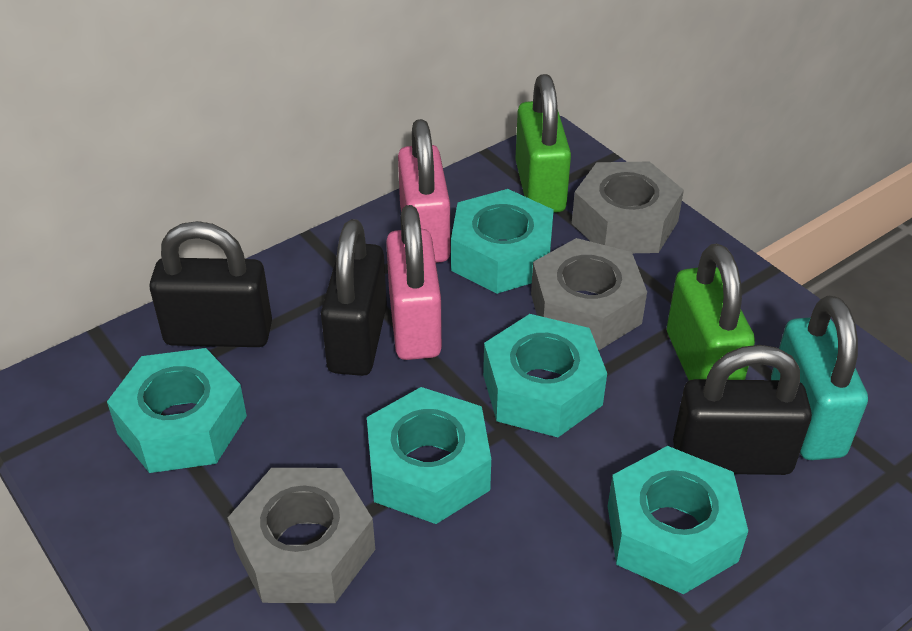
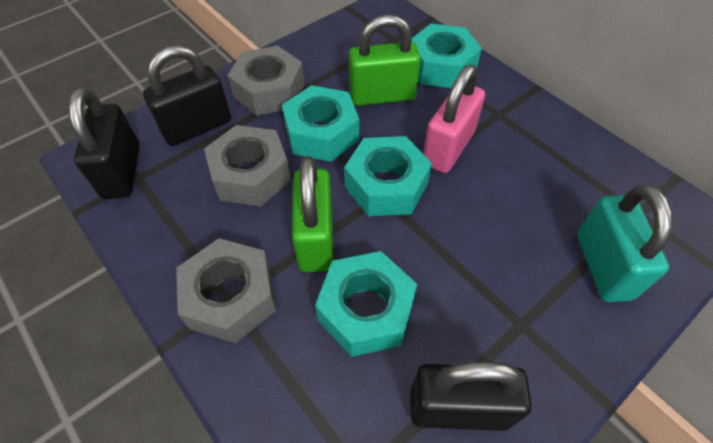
pink padlock: 2 -> 1
turquoise nut: 5 -> 4

